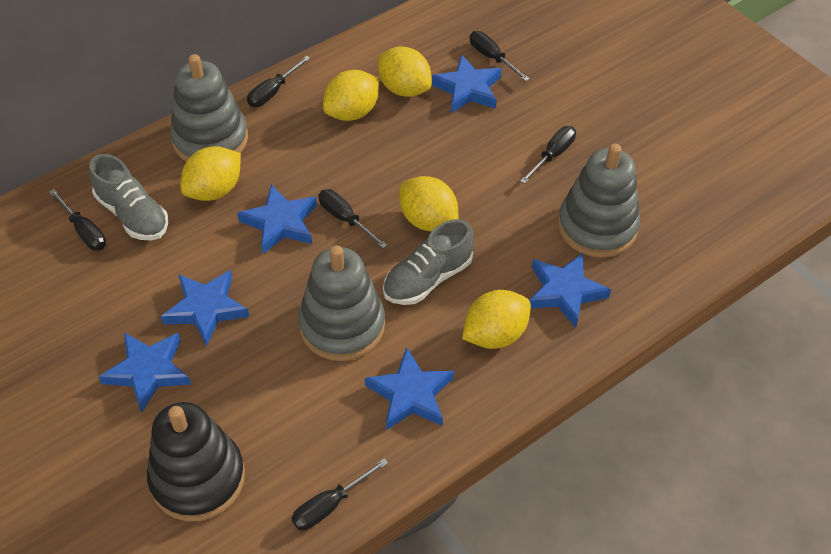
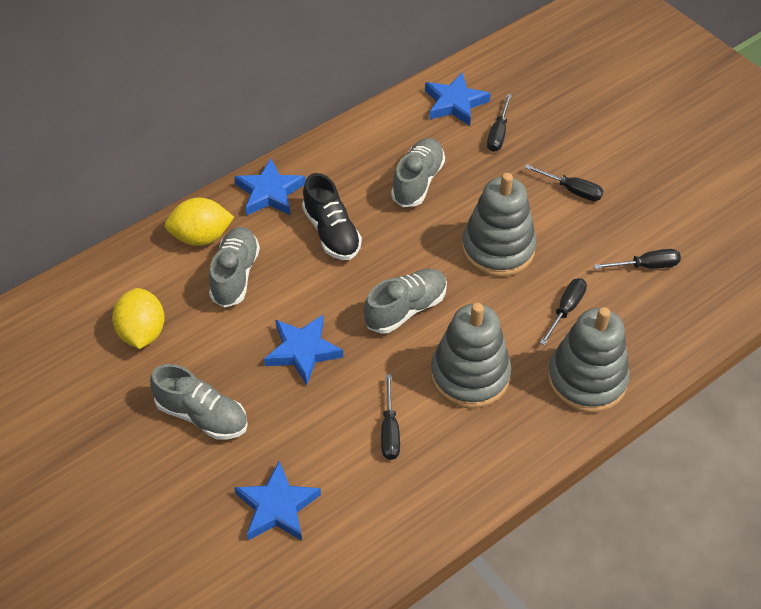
black screwdriver: 6 -> 5
black shoe: 0 -> 1
black stacking toy: 1 -> 0
blue star: 6 -> 4
grey shoe: 2 -> 4
yellow lemon: 5 -> 2

